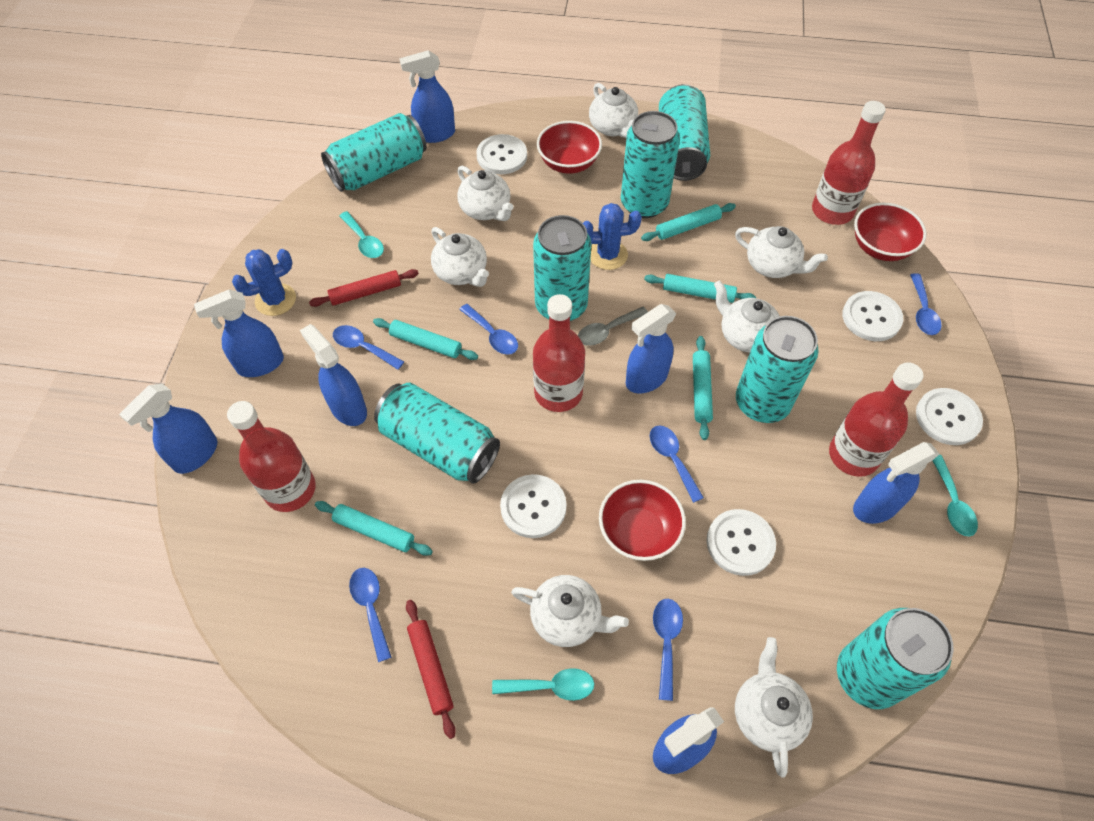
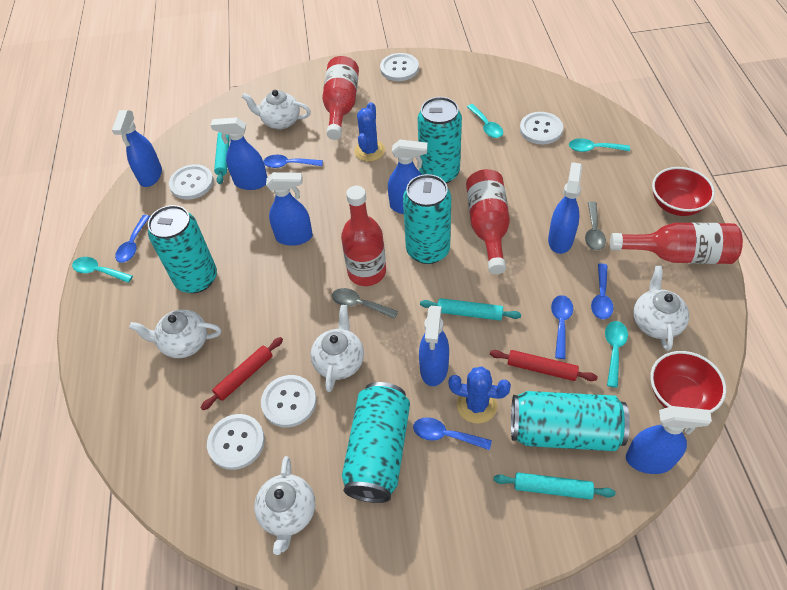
blue spoon: 6 -> 5
grey spoon: 1 -> 2
red bowl: 3 -> 2
turquoise can: 7 -> 5
turquoise rolling pin: 5 -> 3
turquoise spoon: 3 -> 4
white teapot: 7 -> 5

